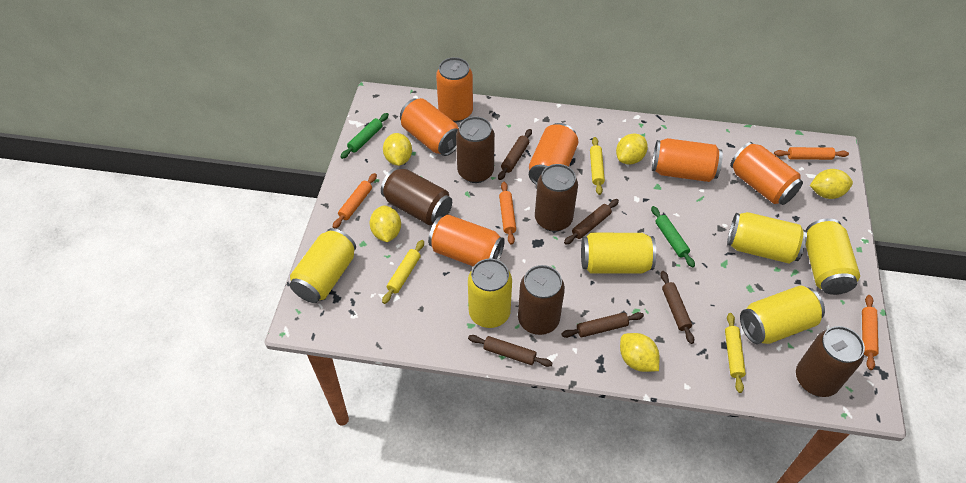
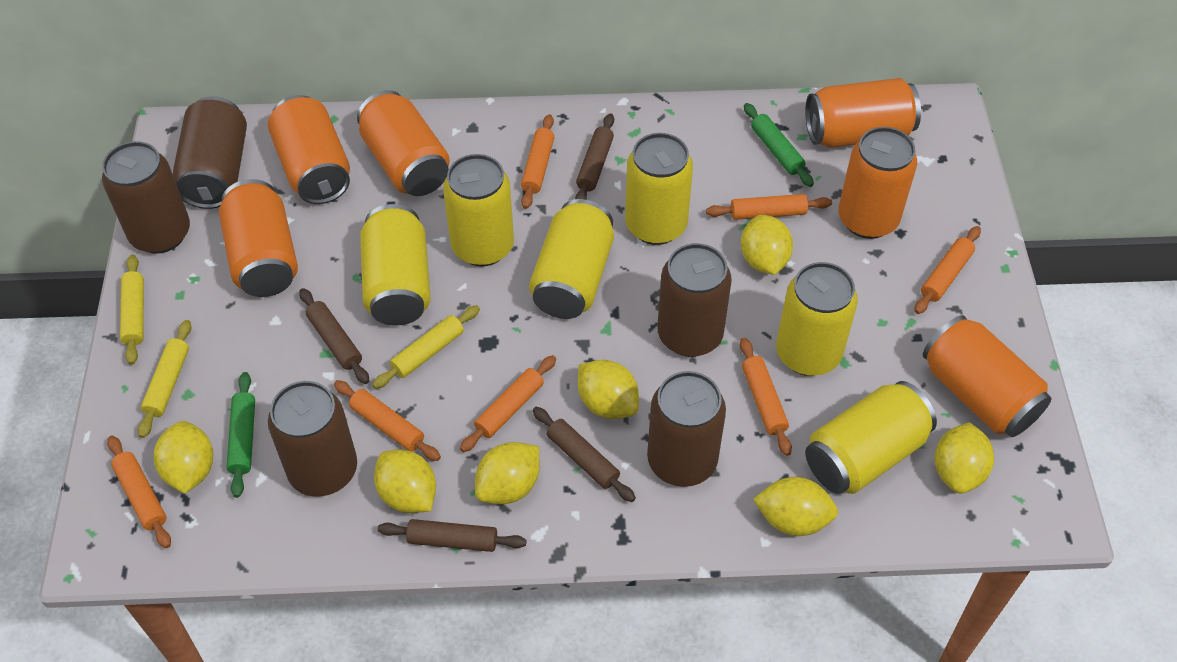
brown rolling pin: 5 -> 4
orange rolling pin: 4 -> 7
yellow lemon: 5 -> 7

